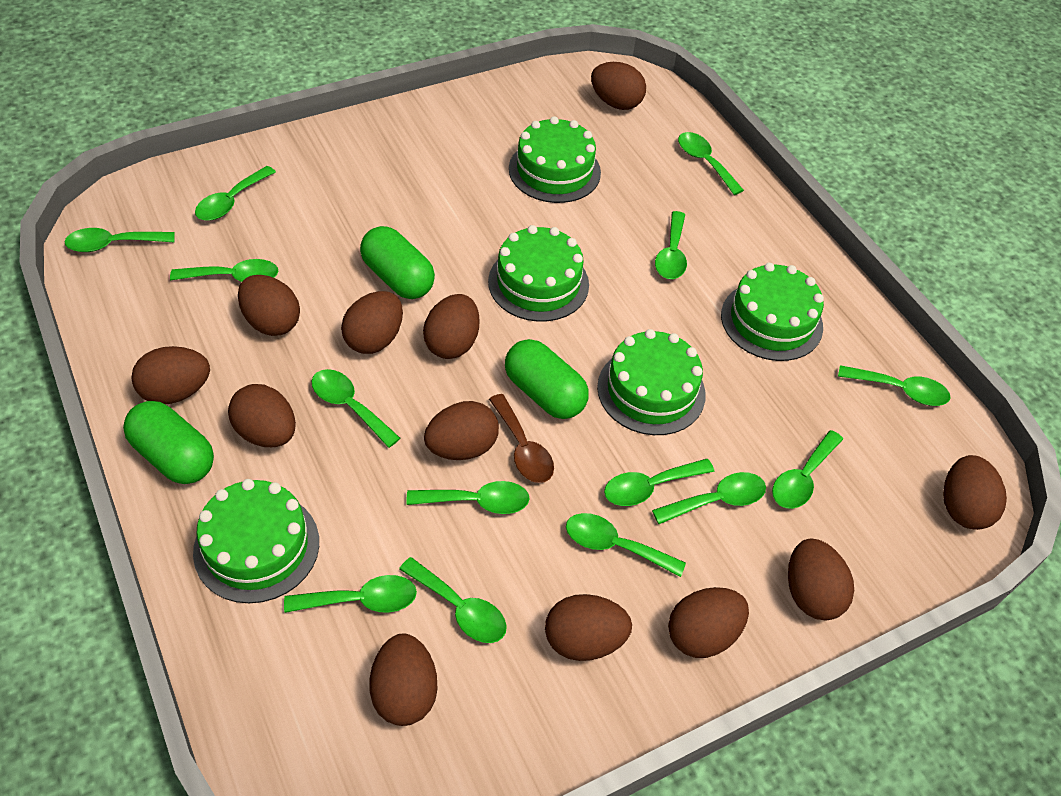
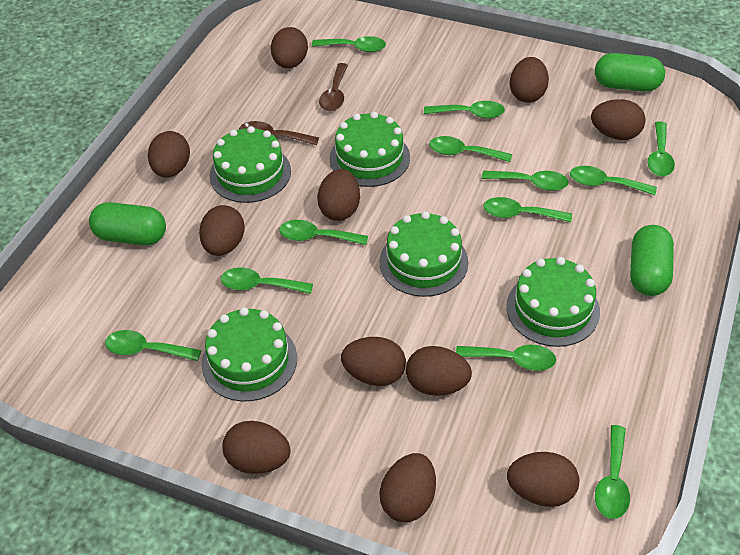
brown egg: 12 -> 11
brown spoon: 1 -> 2
green spoon: 14 -> 12

